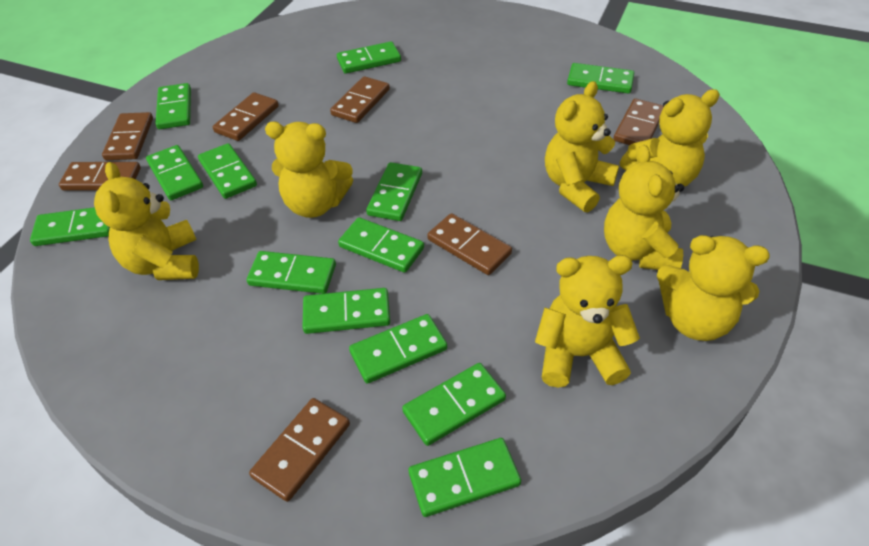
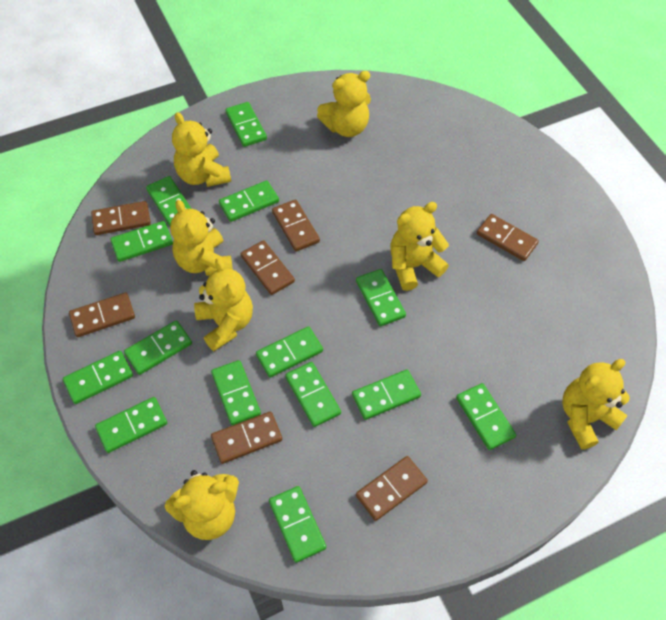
green domino: 13 -> 14

